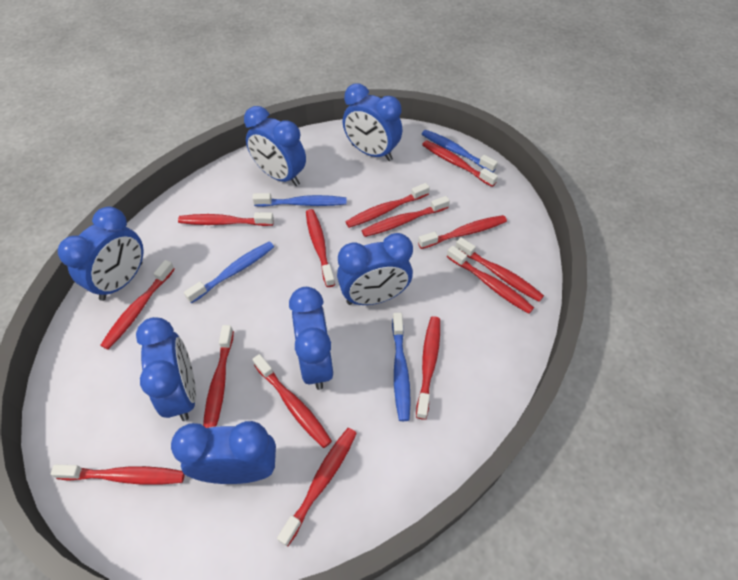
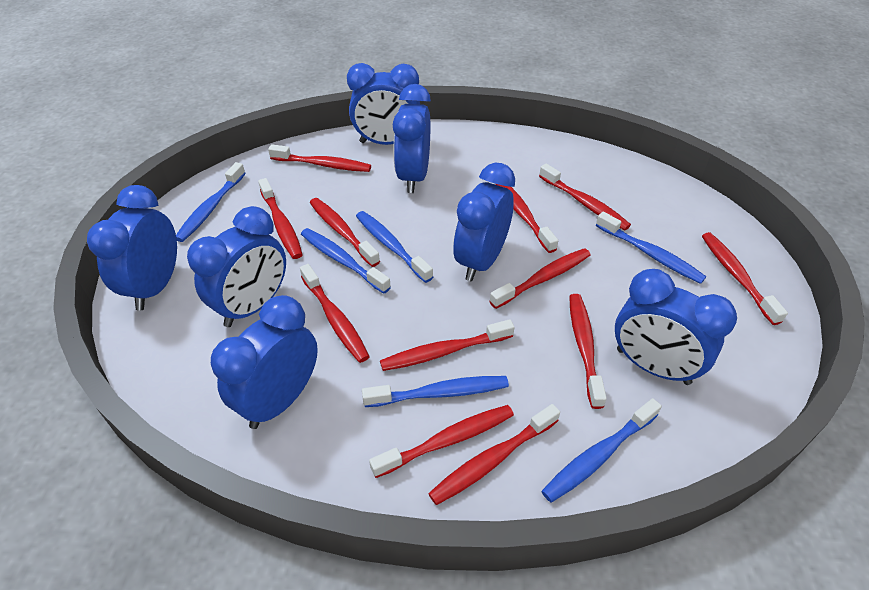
blue toothbrush: 4 -> 6
red toothbrush: 14 -> 12

